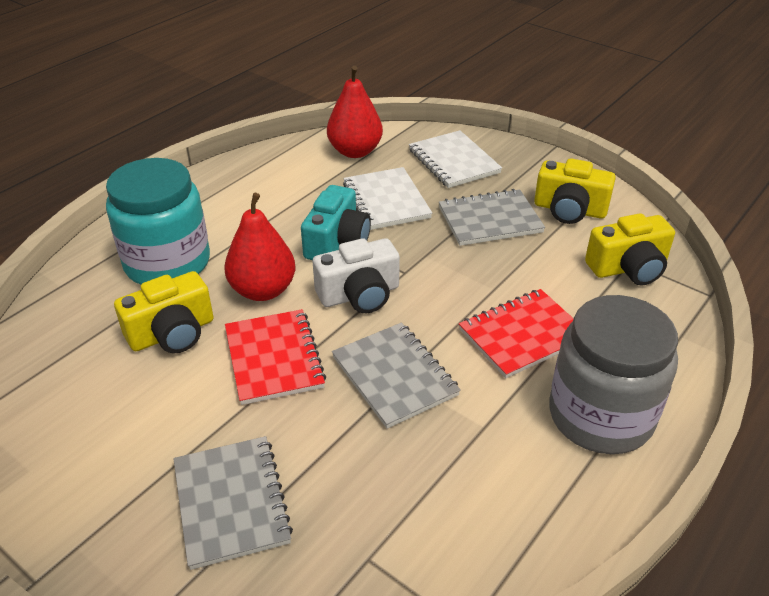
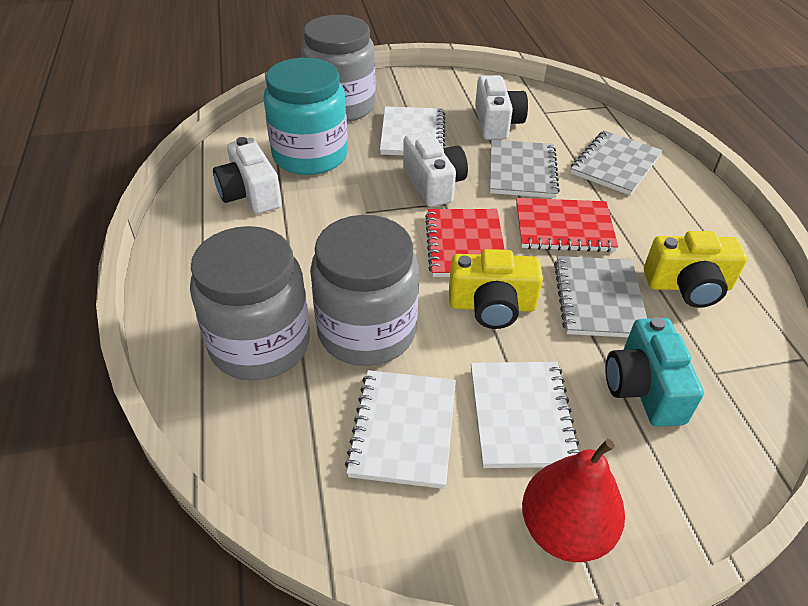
grey jar: 1 -> 3
red pear: 2 -> 1
white camera: 1 -> 3
white notebook: 2 -> 3
yellow camera: 3 -> 2

